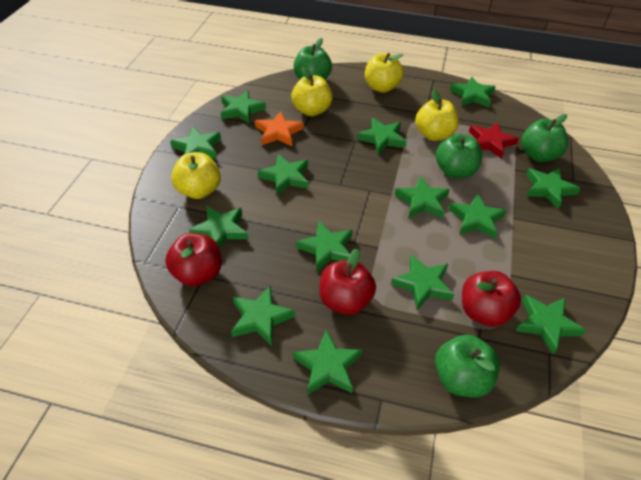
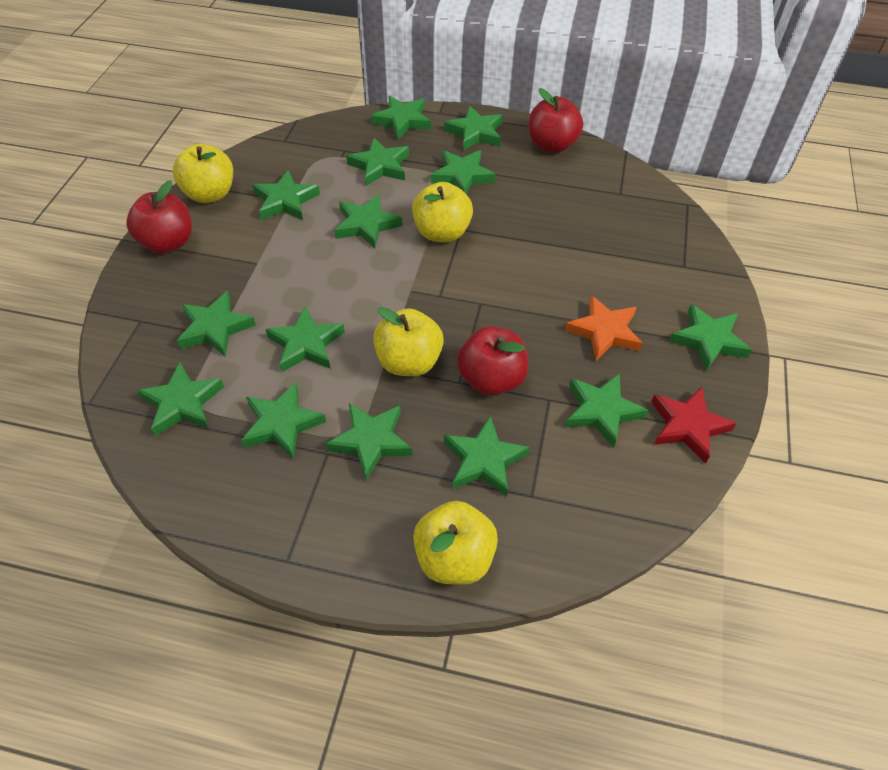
green apple: 4 -> 0

